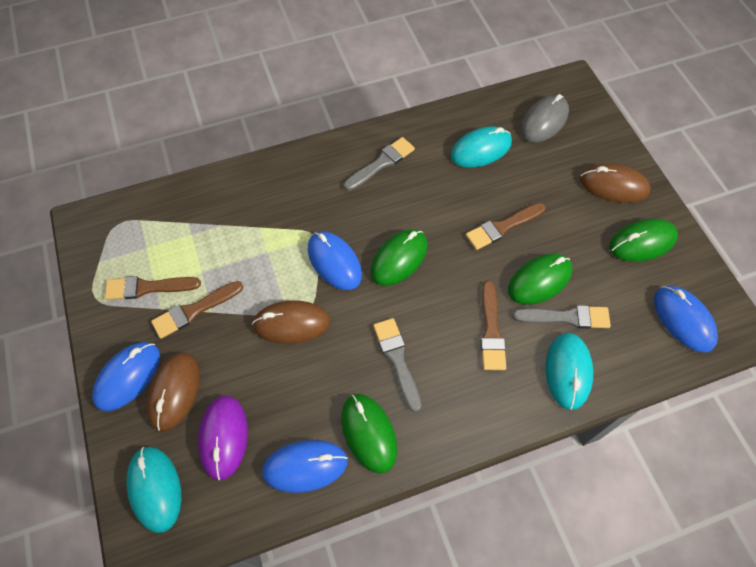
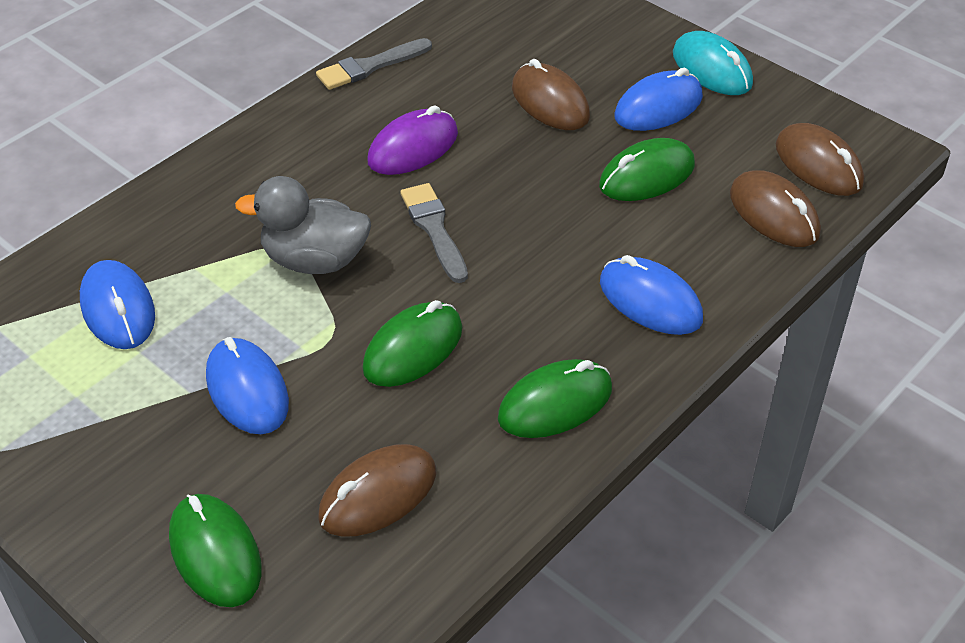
brown brush: 4 -> 0
brown mouse: 3 -> 4
grey brush: 3 -> 2
grey duck: 0 -> 1
grey mouse: 1 -> 0
turquoise mouse: 3 -> 1

